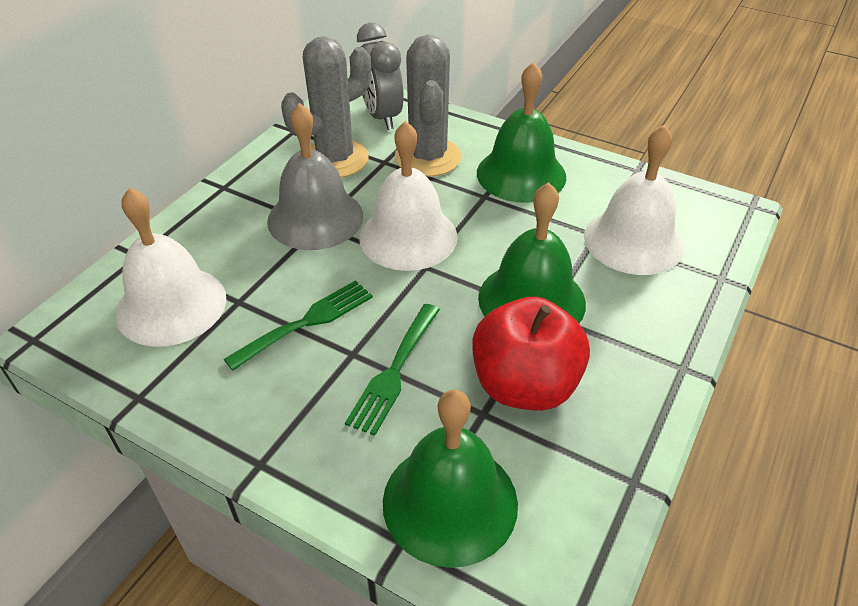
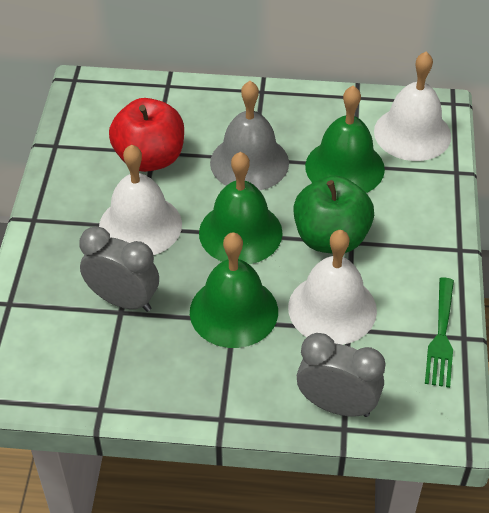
green apple: 0 -> 1
green fork: 2 -> 1
grey cactus: 2 -> 0
grey clock: 1 -> 2

